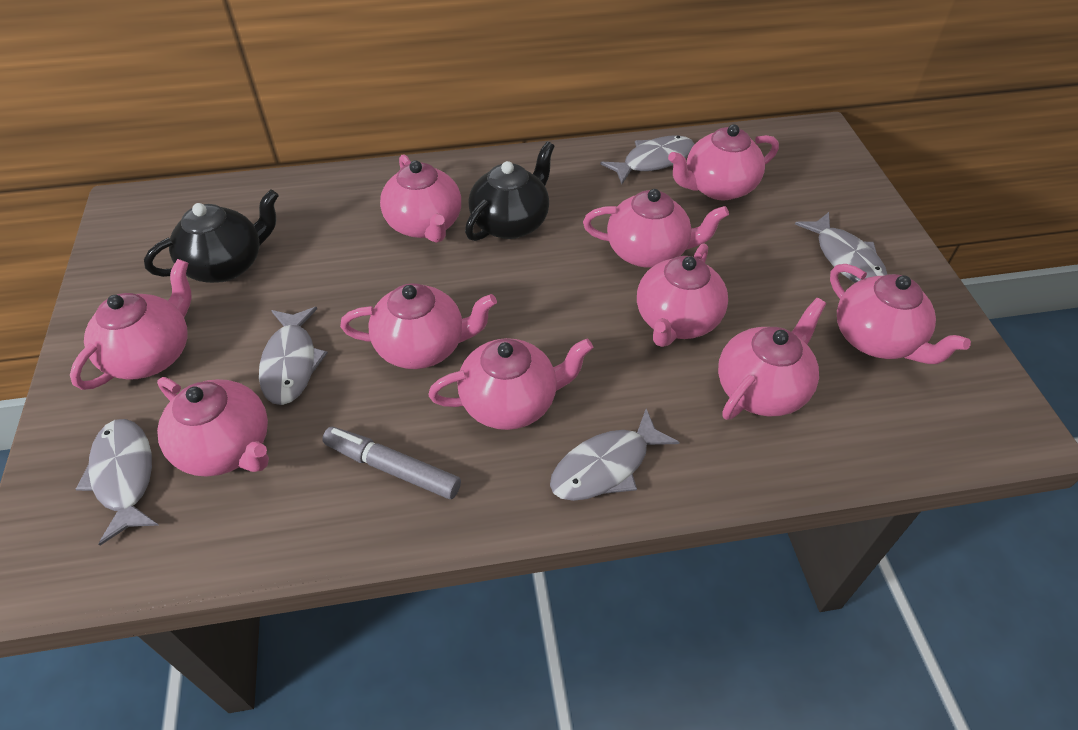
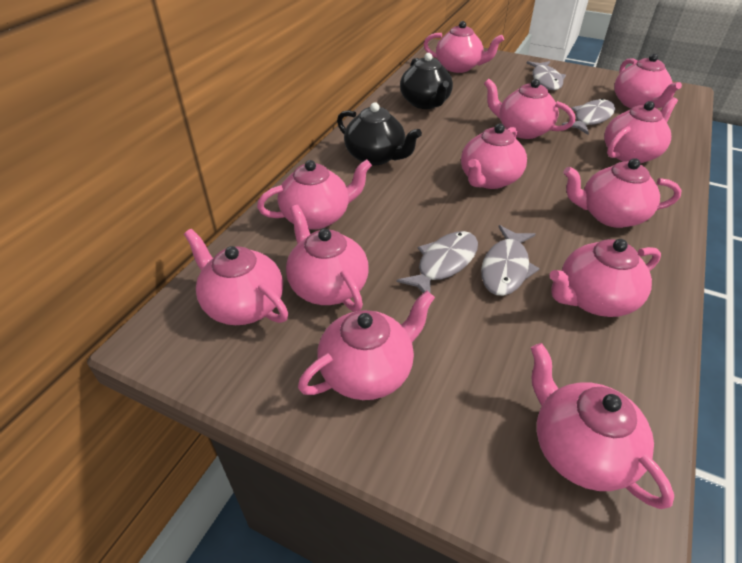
grey fish: 5 -> 4
grey marker: 1 -> 0
pink teapot: 10 -> 12

